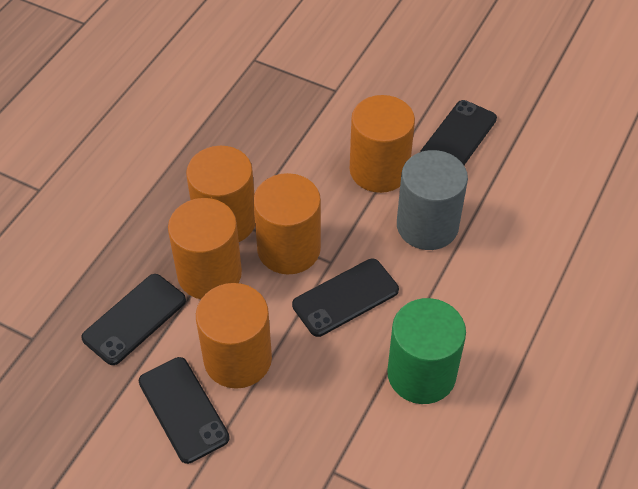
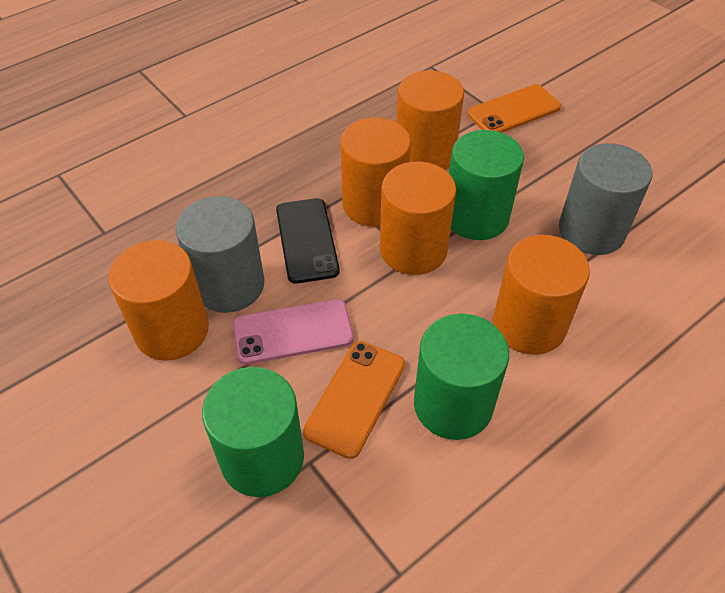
black phone: 4 -> 1
green cylinder: 1 -> 3
grey cylinder: 1 -> 2
orange phone: 0 -> 2
pink phone: 0 -> 1

